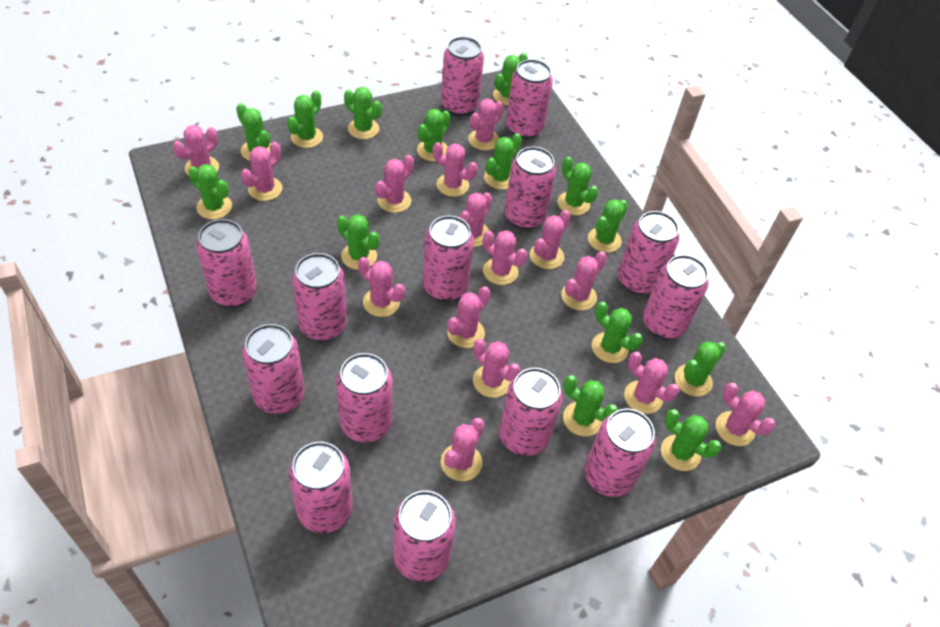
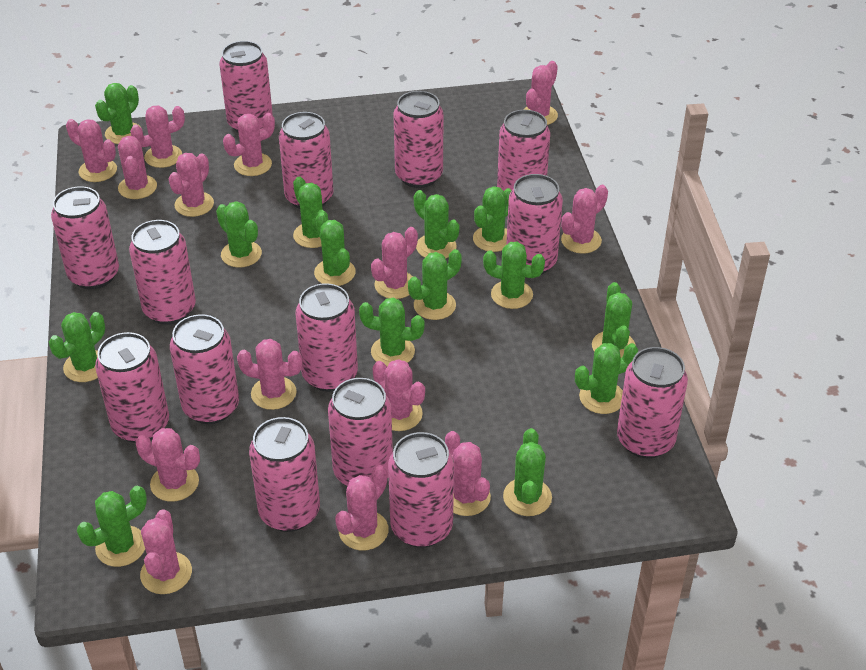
pink cactus: 15 -> 14

